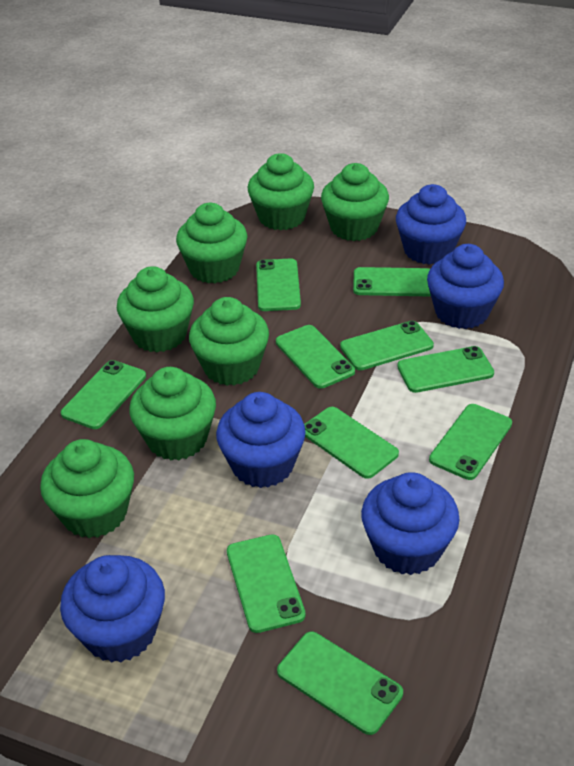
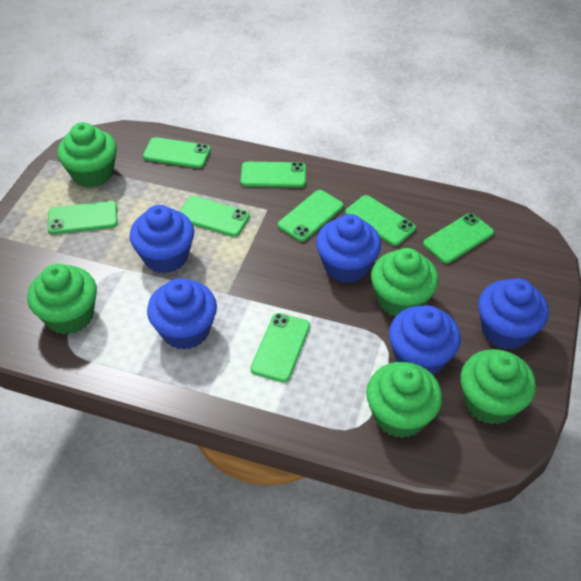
green cupcake: 7 -> 5
green phone: 10 -> 8

